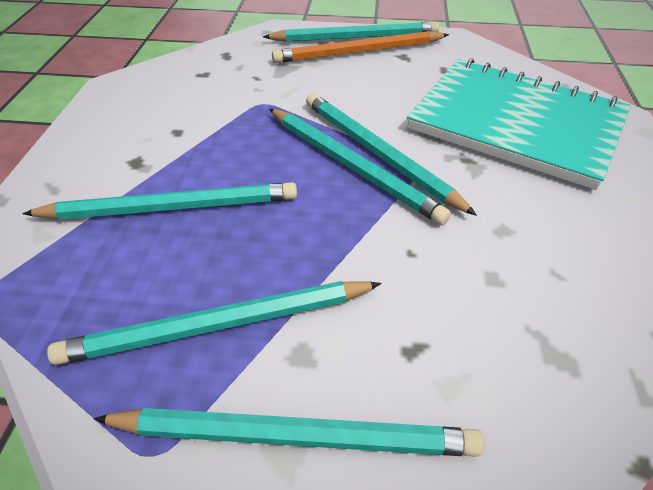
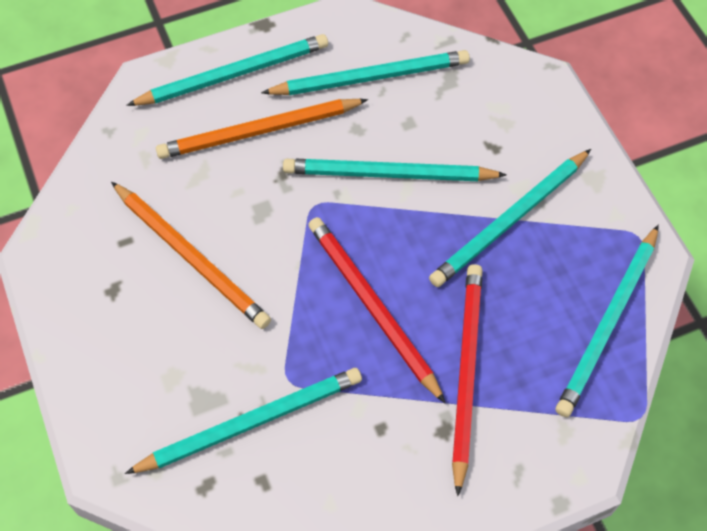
orange pencil: 1 -> 2
red pencil: 0 -> 2
turquoise notebook: 1 -> 0

